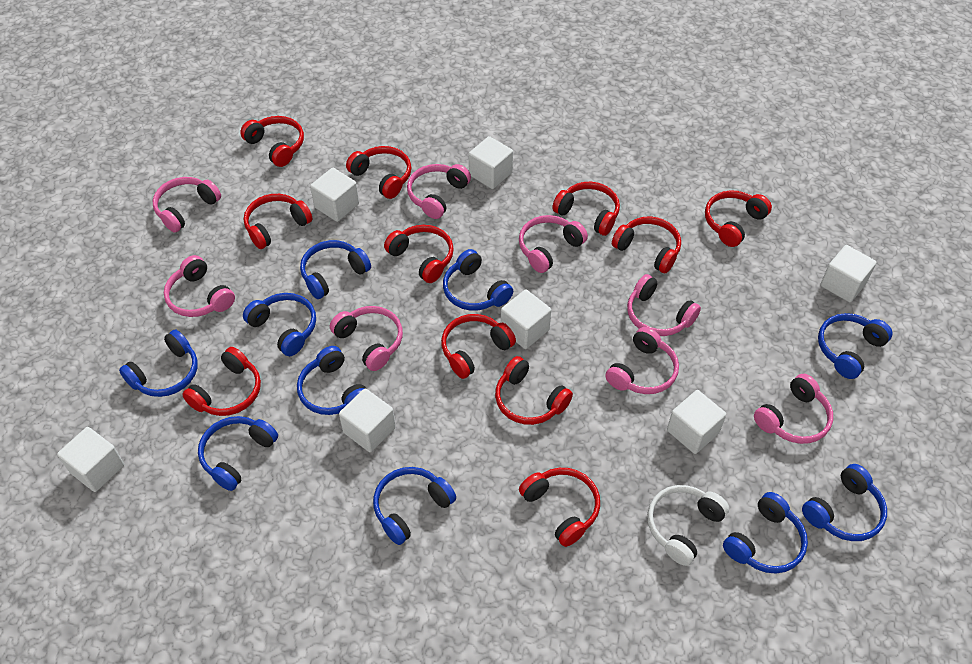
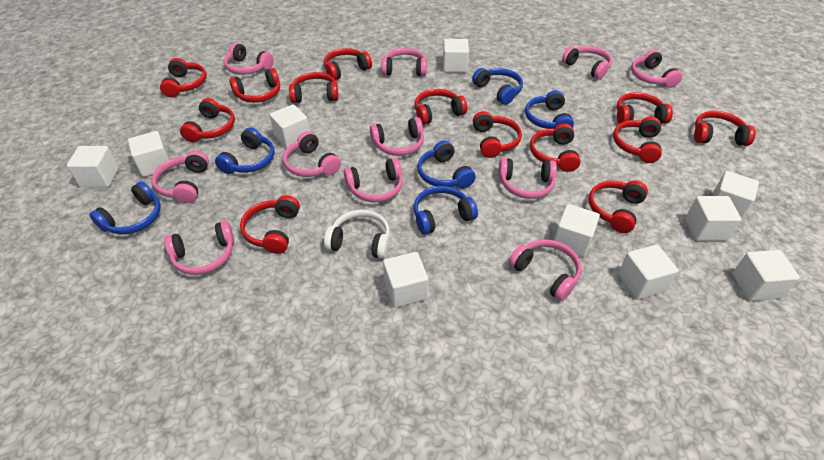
blue headphones: 10 -> 6
pink headphones: 8 -> 11
red headphones: 11 -> 13
white cube: 7 -> 10

